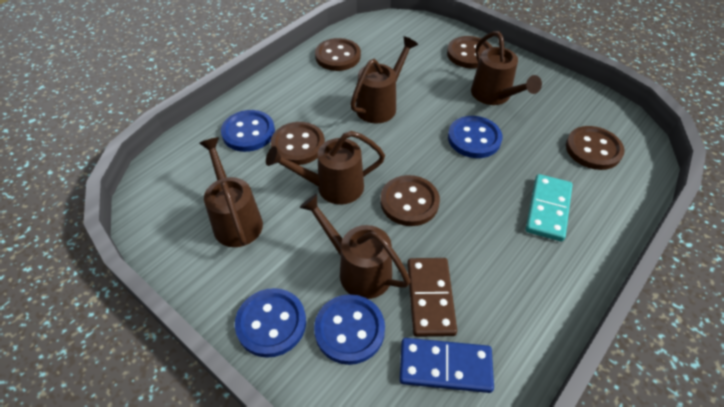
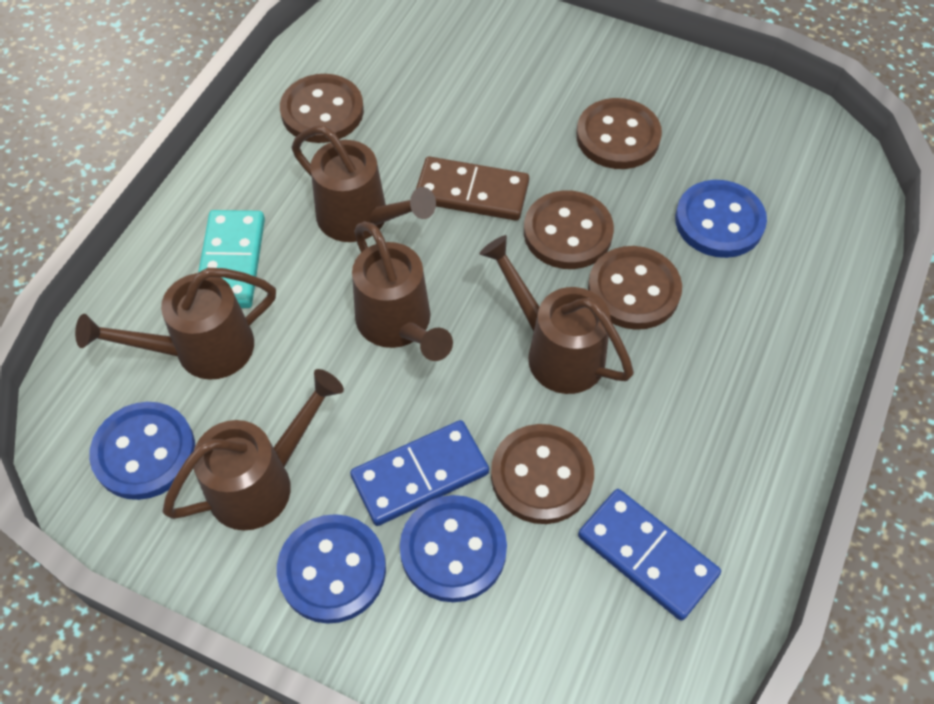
blue domino: 1 -> 2

